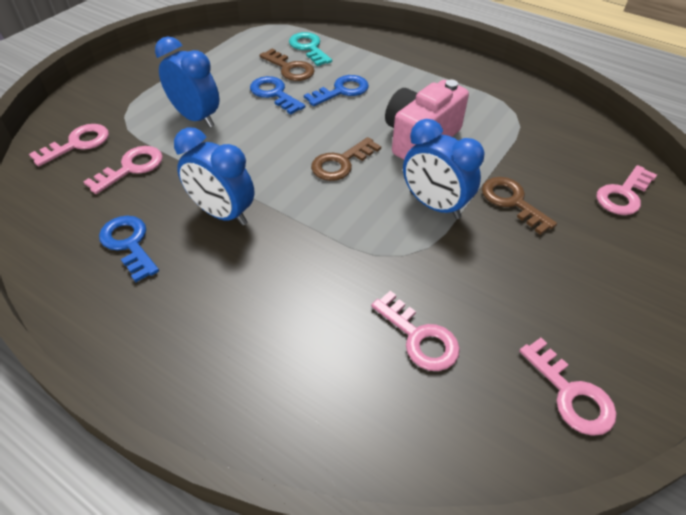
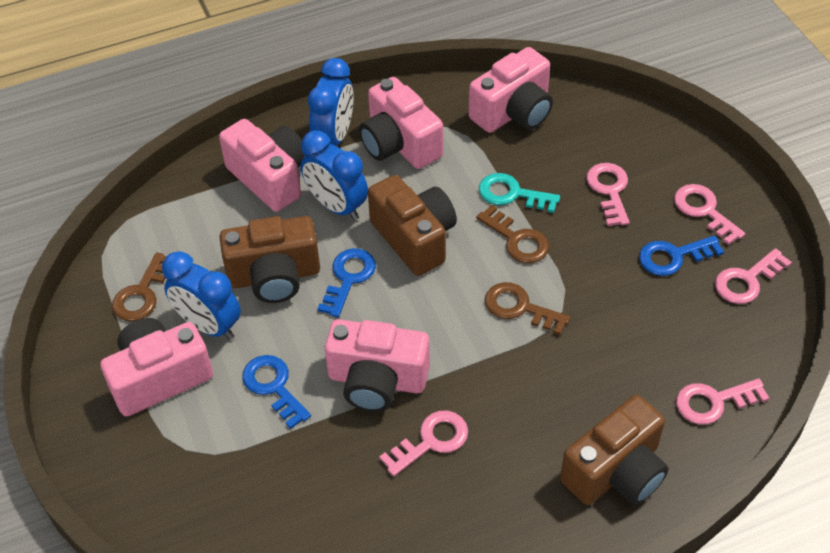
brown camera: 0 -> 3
pink camera: 1 -> 5

